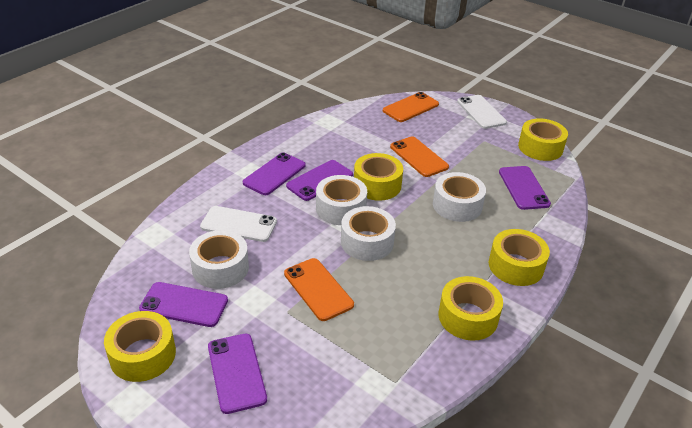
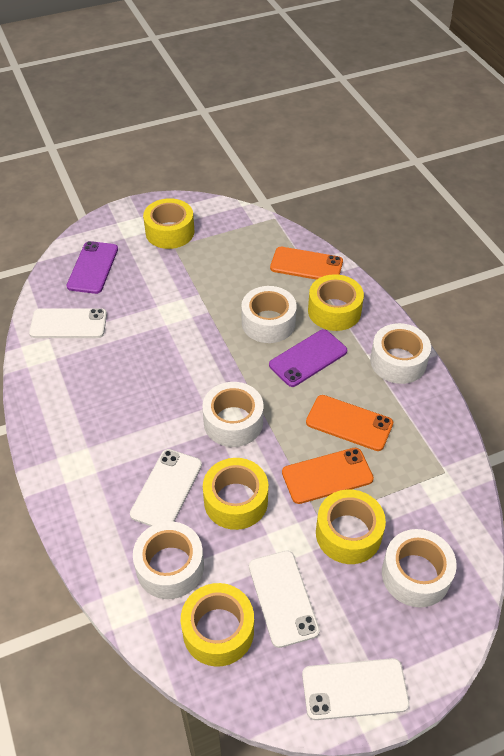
purple phone: 5 -> 2
white phone: 2 -> 4
white tape: 4 -> 5

